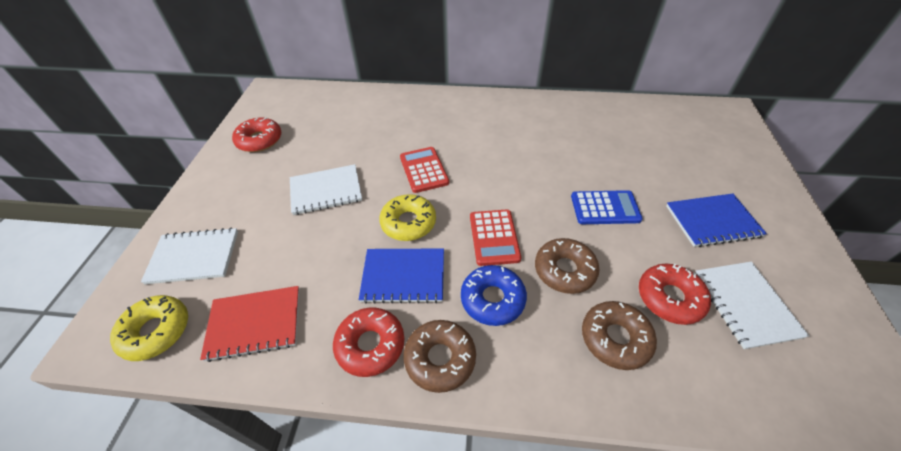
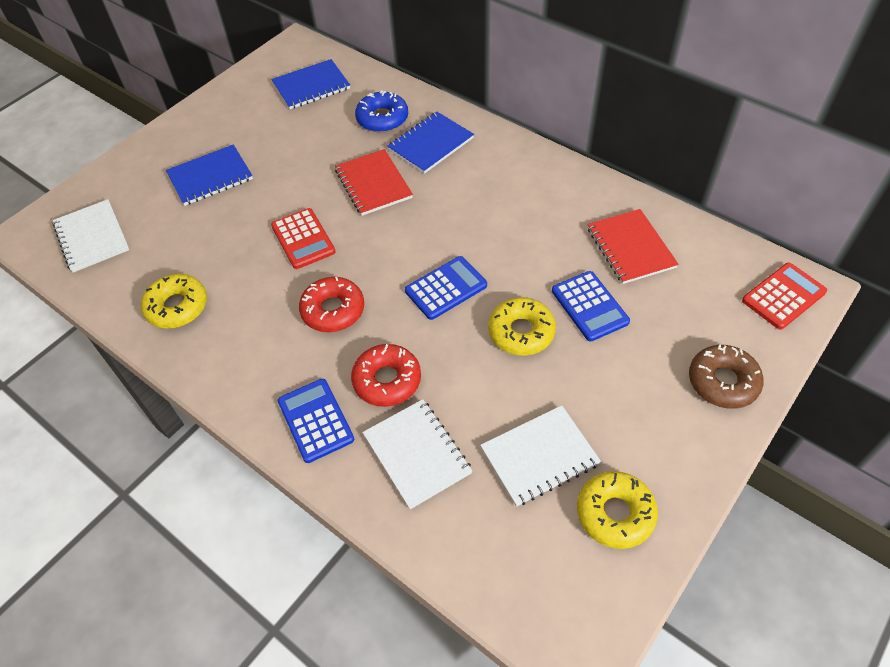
blue calculator: 1 -> 3
blue notebook: 2 -> 3
brown donut: 3 -> 1
red donut: 3 -> 2
red notebook: 1 -> 2
yellow donut: 2 -> 3

